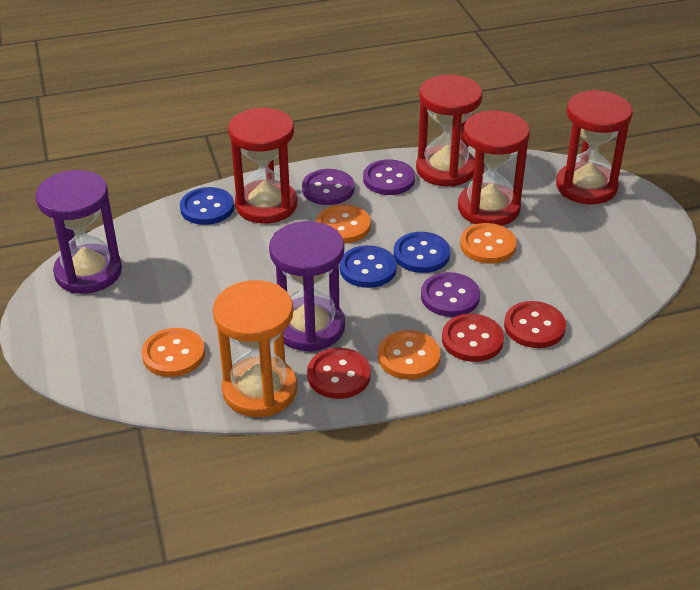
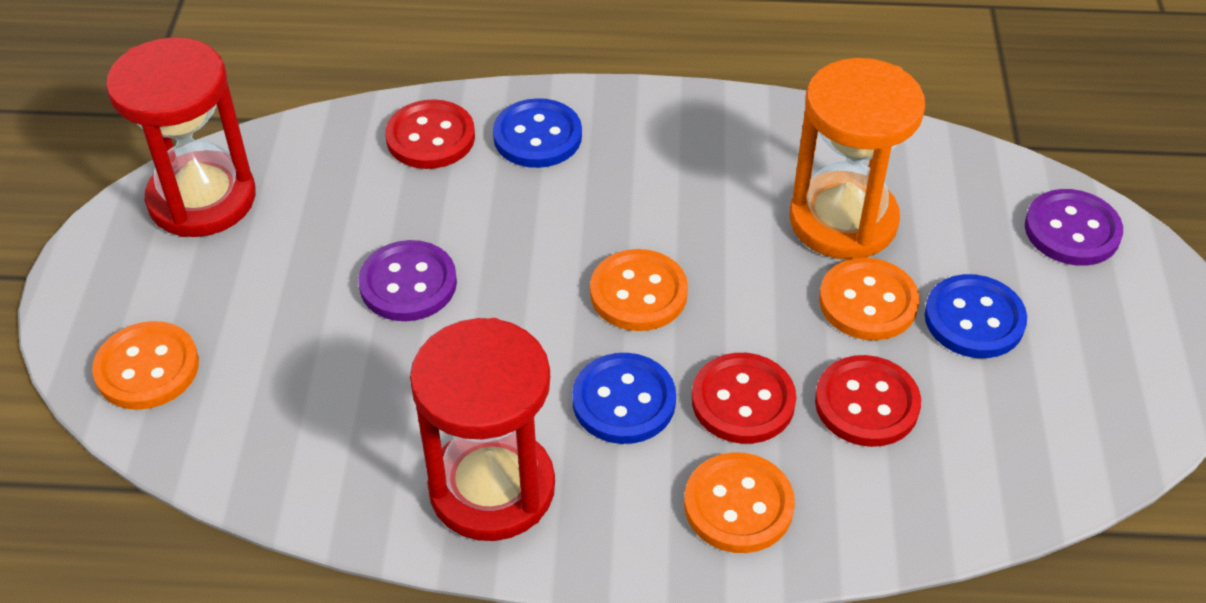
purple button: 3 -> 2
purple hourglass: 2 -> 0
red hourglass: 4 -> 2

